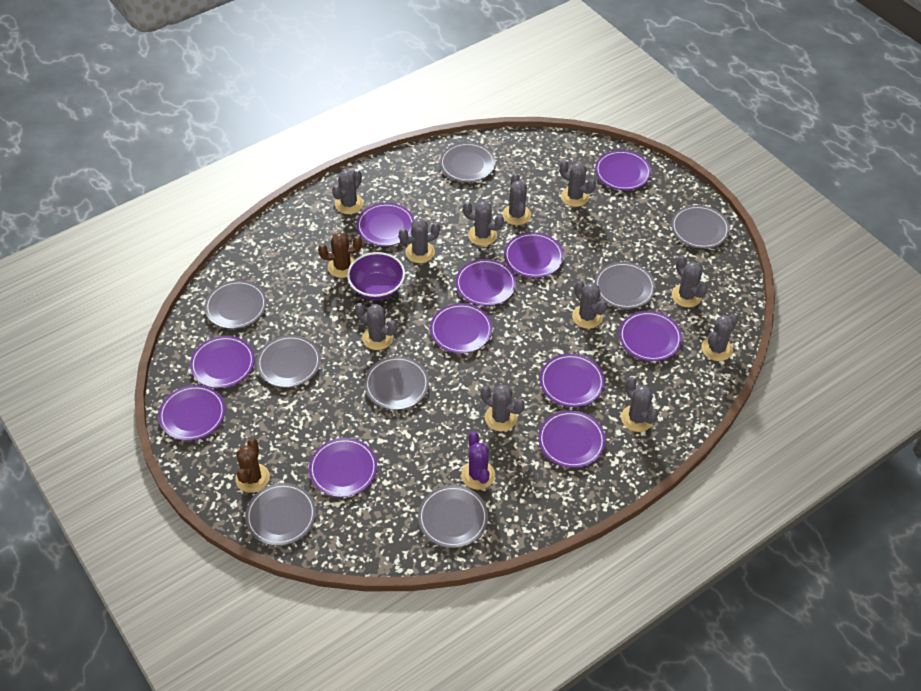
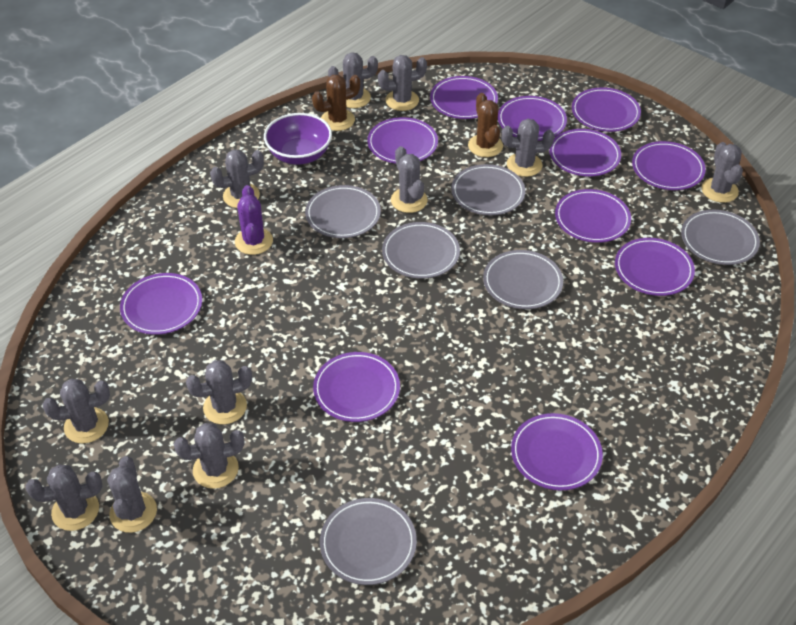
grey plate: 8 -> 6

